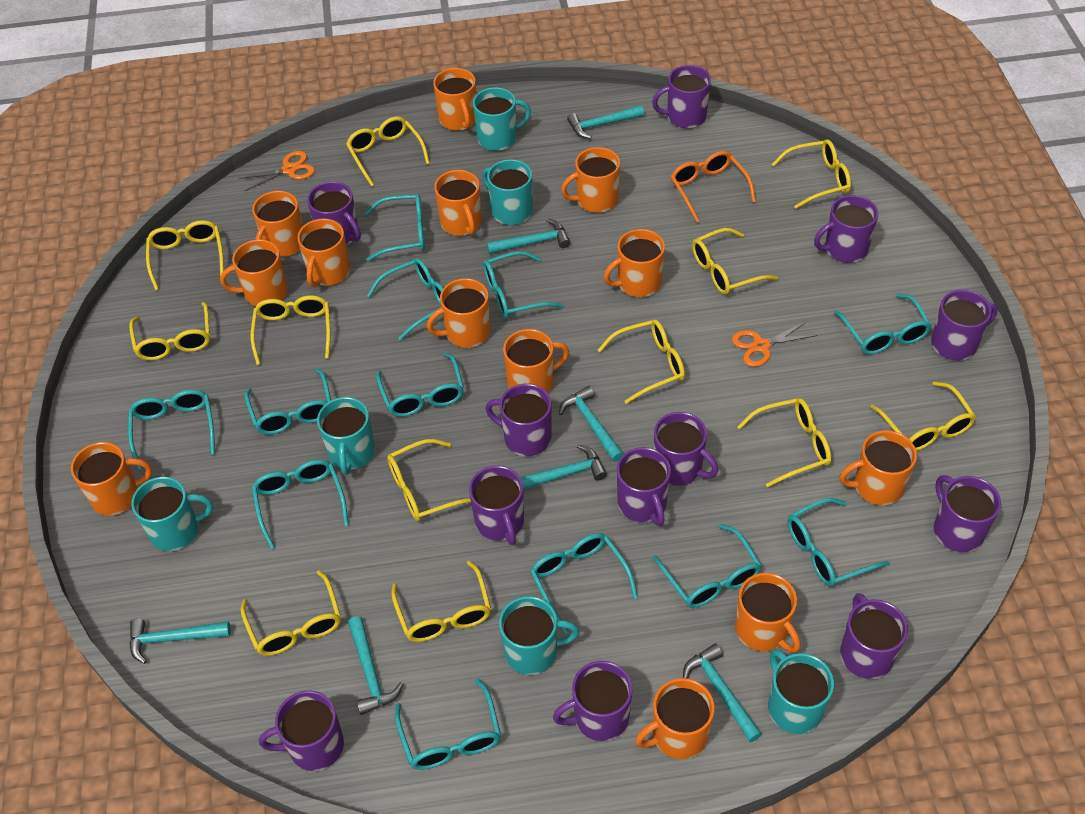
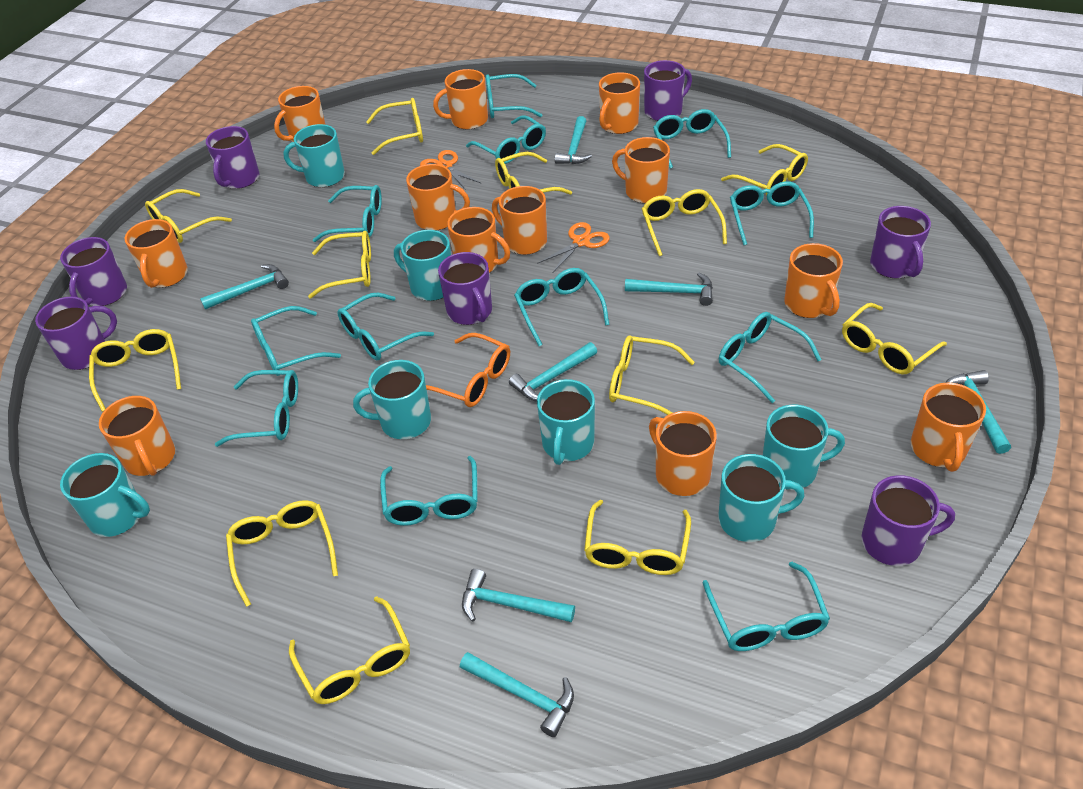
orange mug: 13 -> 12
purple mug: 12 -> 7
turquoise mug: 6 -> 7

